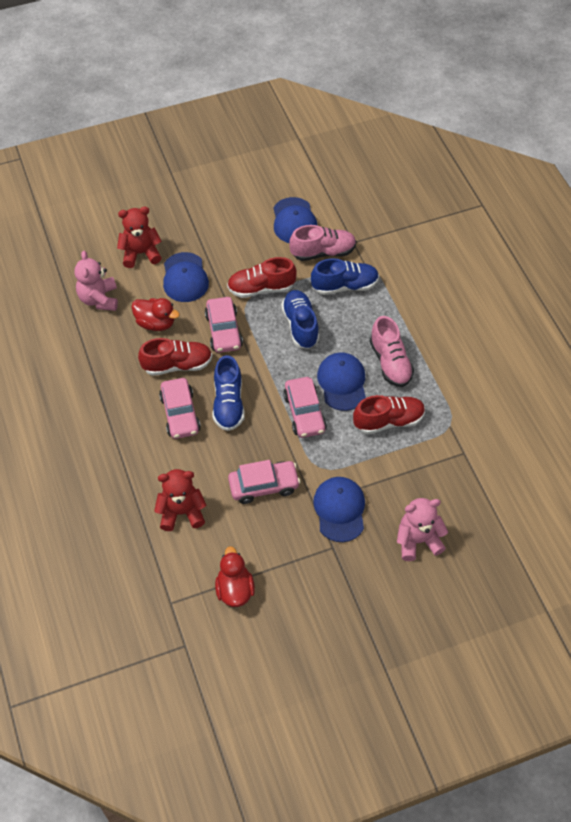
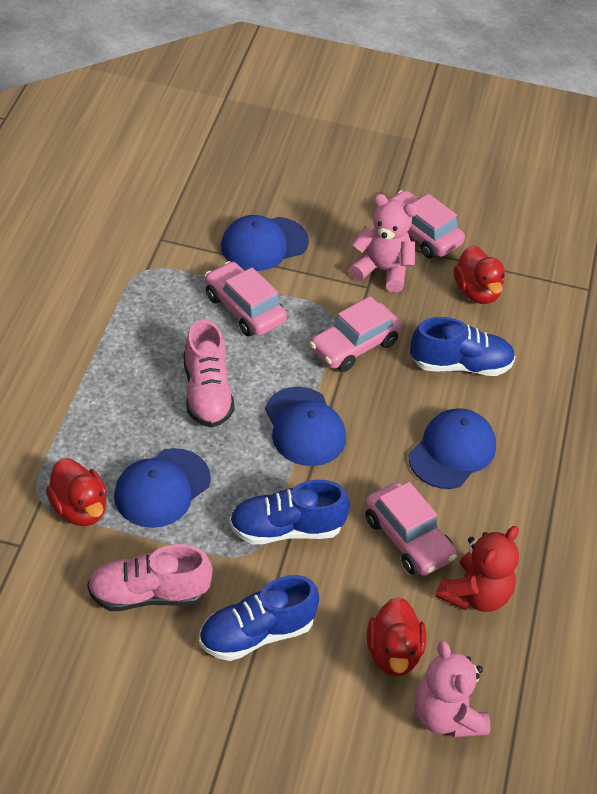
red duck: 2 -> 3
red shoe: 3 -> 0
red teddy bear: 2 -> 1

